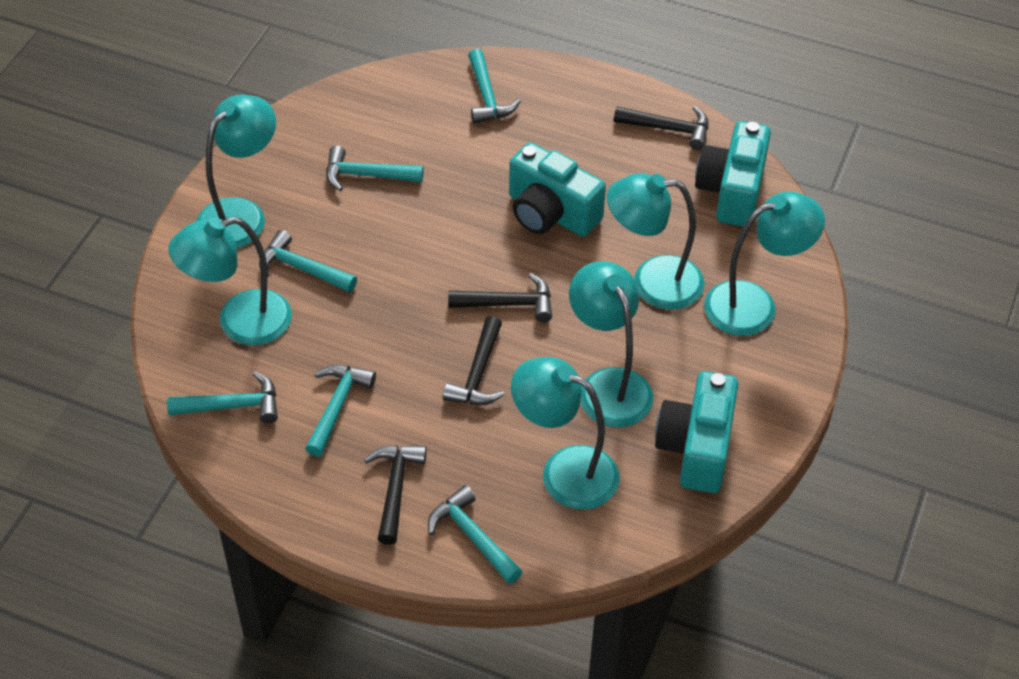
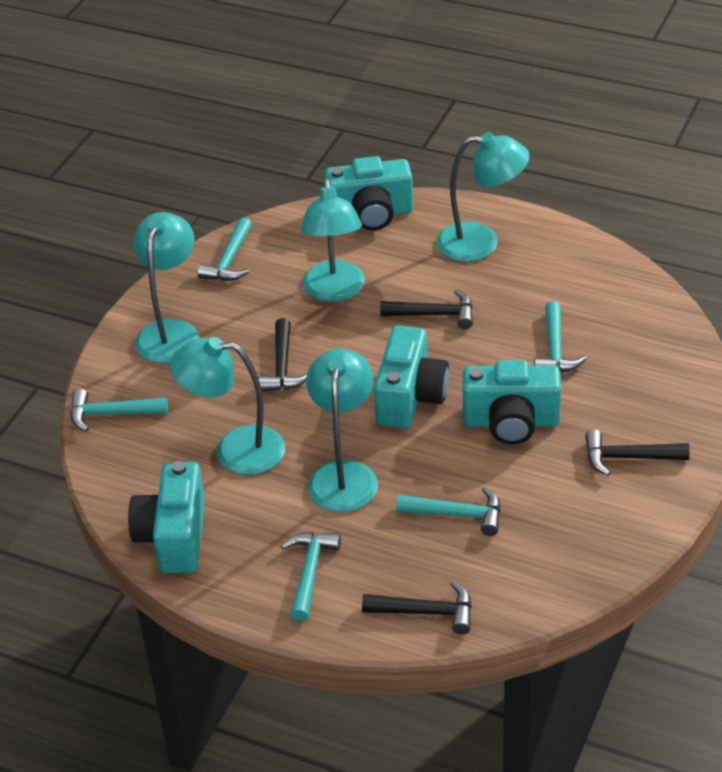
turquoise camera: 3 -> 4
turquoise hammer: 6 -> 5
turquoise lamp: 6 -> 5

